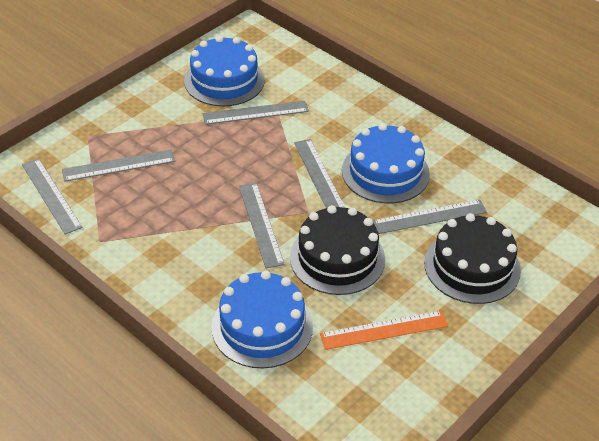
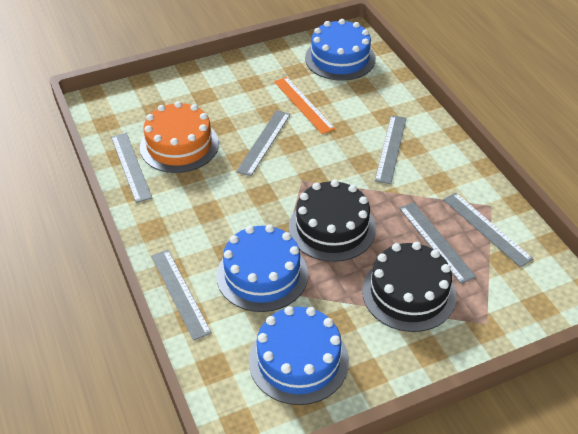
orange cake: 0 -> 1

